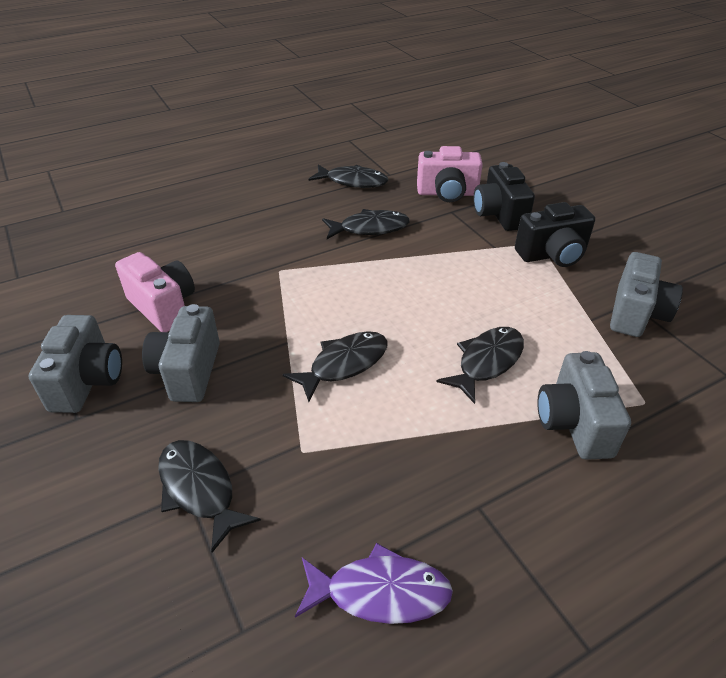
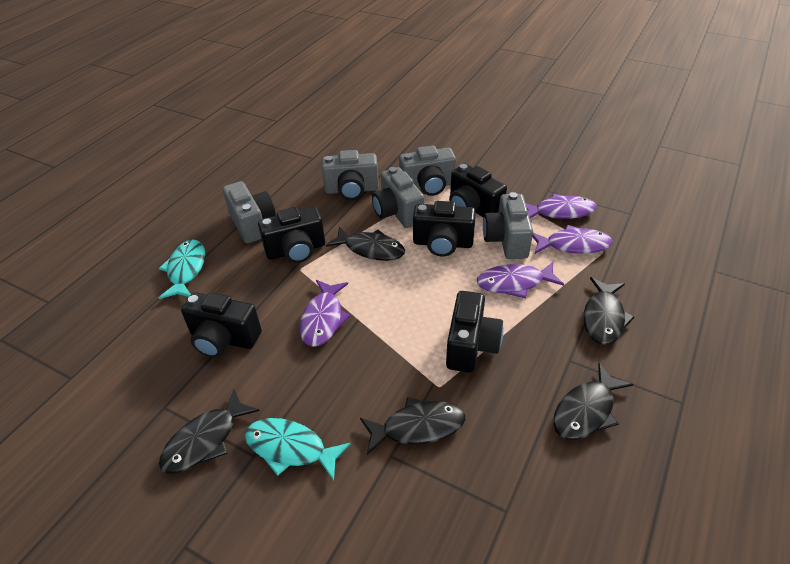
black camera: 2 -> 5
grey camera: 4 -> 5
pink camera: 2 -> 0
purple fish: 1 -> 4
turquoise fish: 0 -> 2

